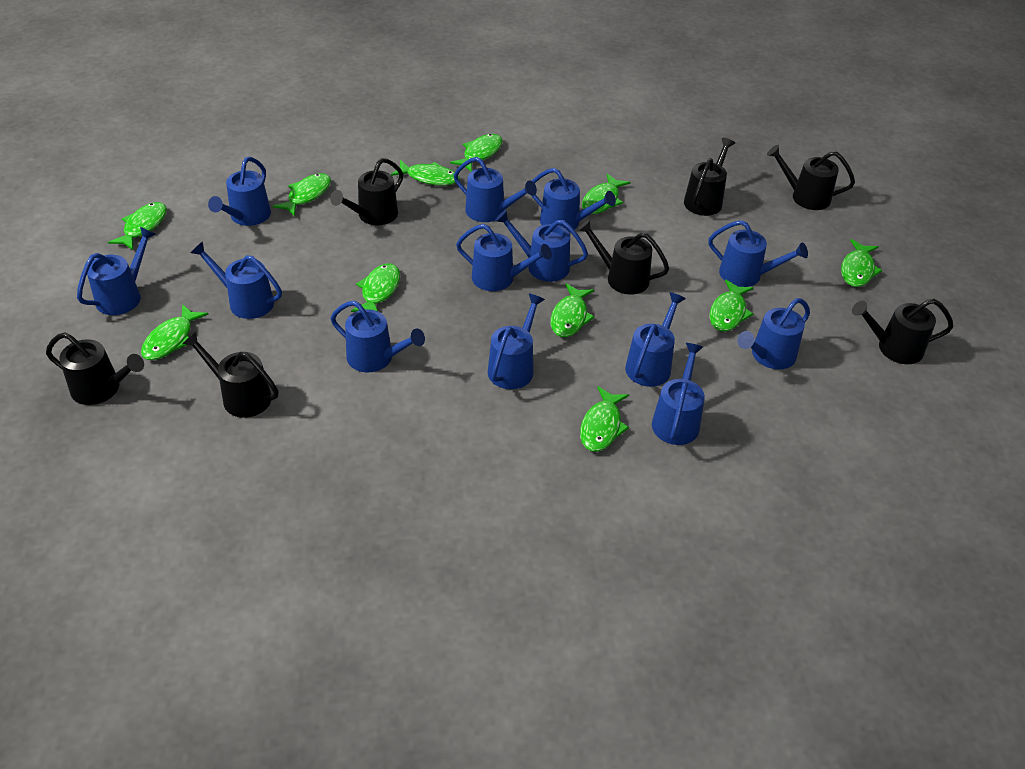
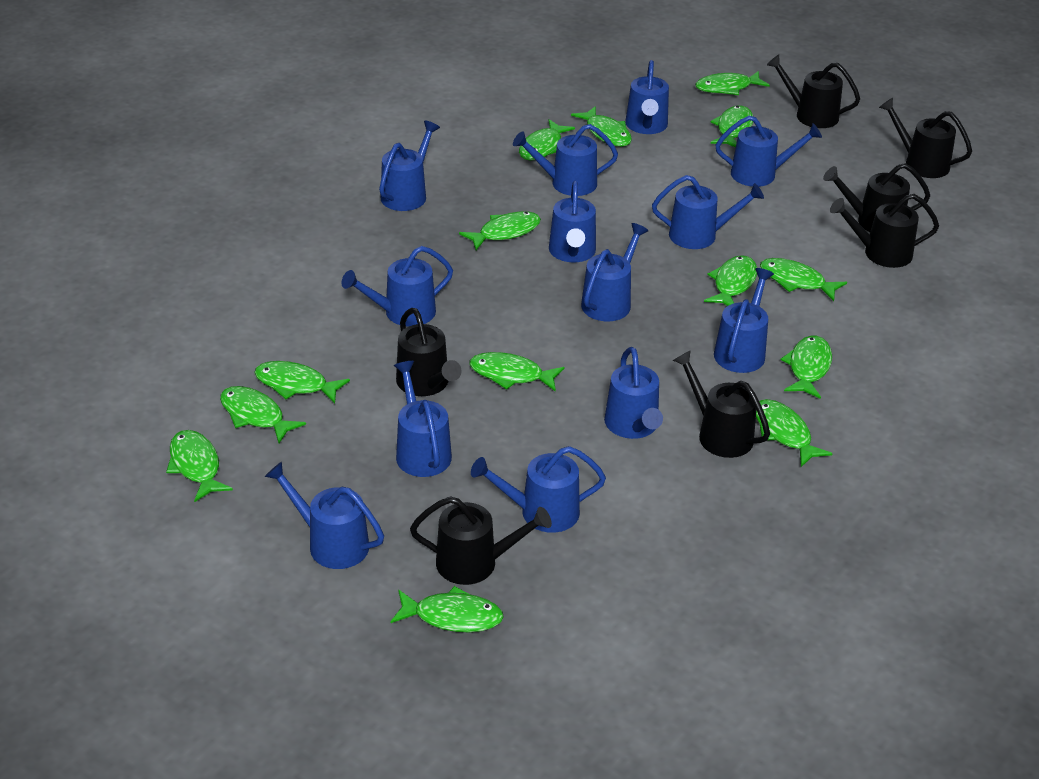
green fish: 11 -> 14

